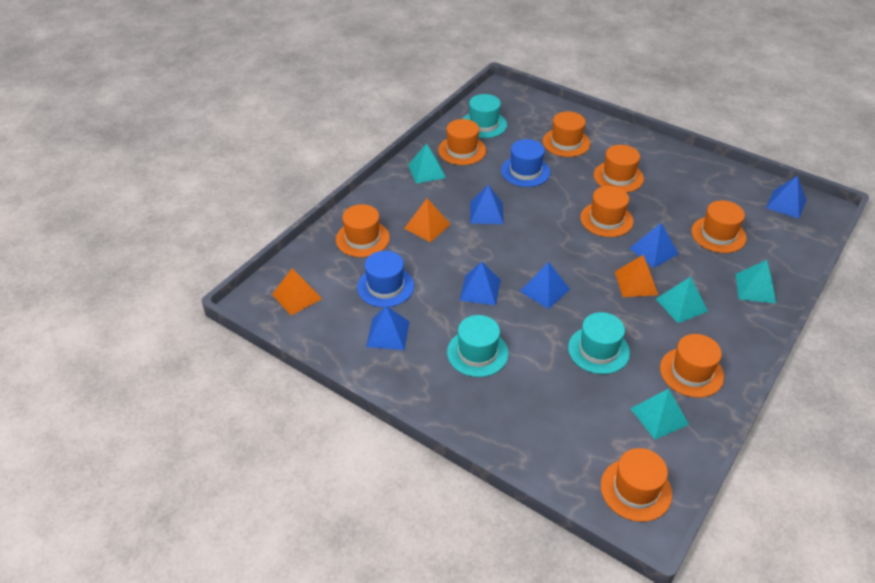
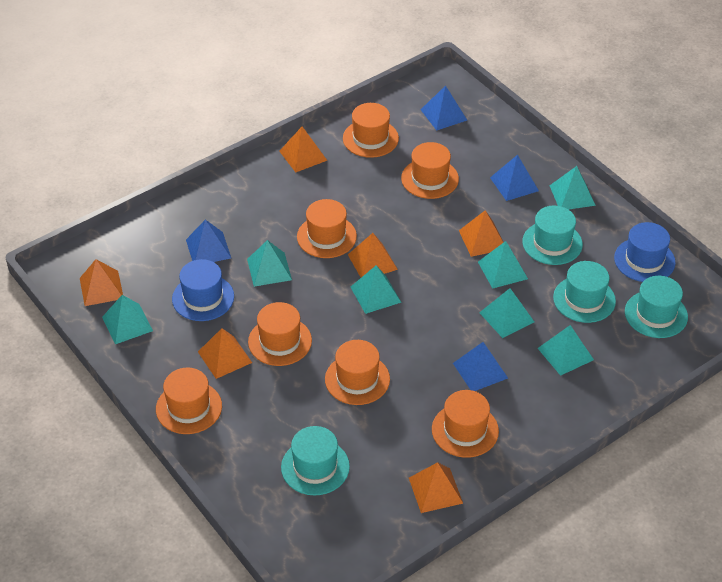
blue pyramid: 6 -> 4
orange hat: 8 -> 7
orange pyramid: 3 -> 6
turquoise hat: 3 -> 4
turquoise pyramid: 4 -> 7

